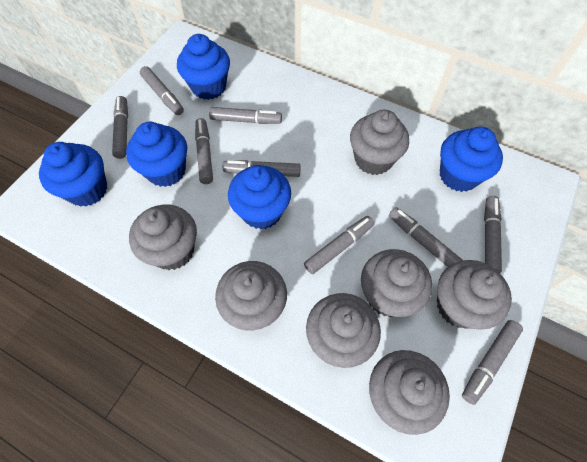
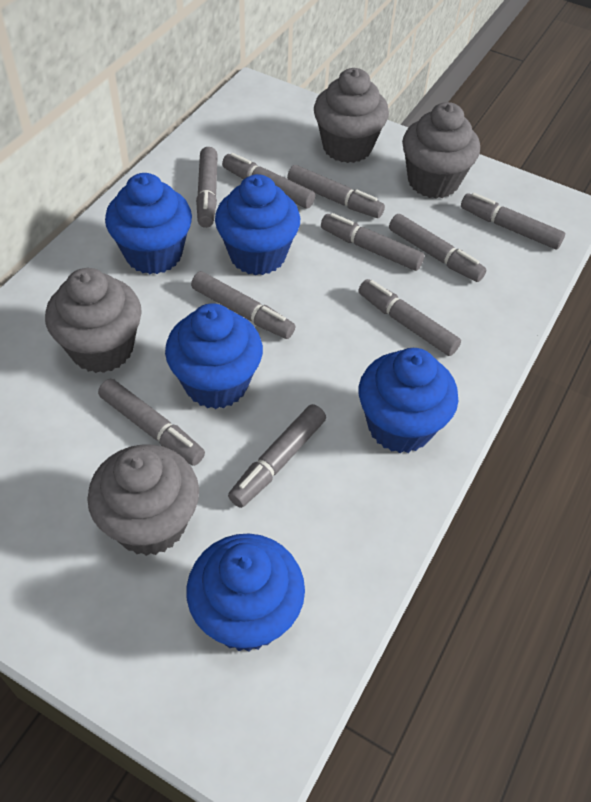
grey cupcake: 7 -> 4
grey marker: 9 -> 10

